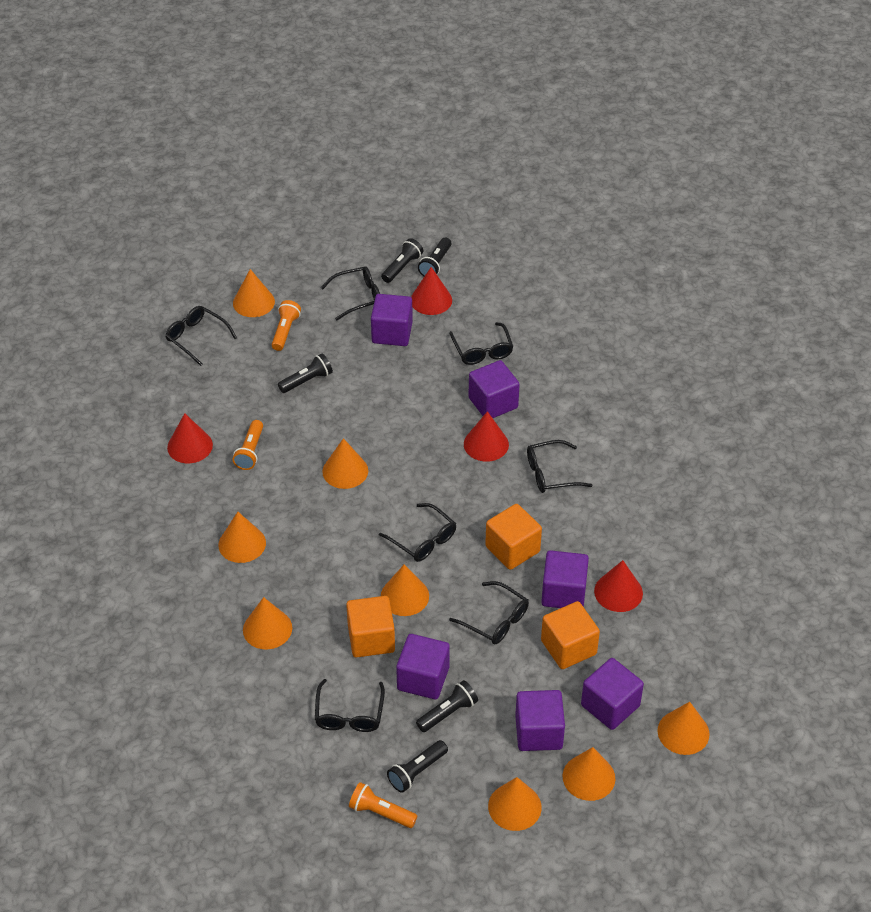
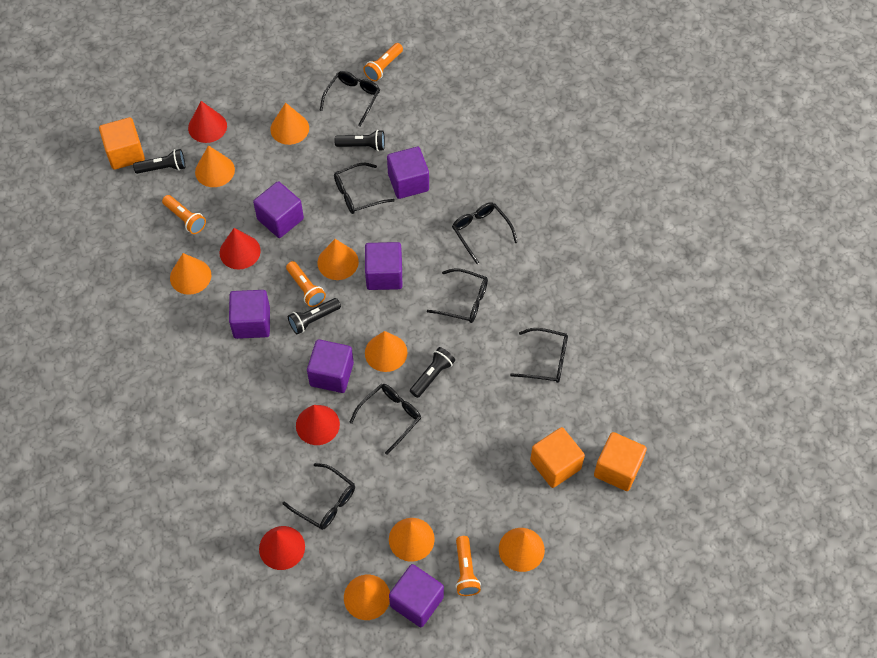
black flashlight: 5 -> 4
orange flashlight: 3 -> 4

